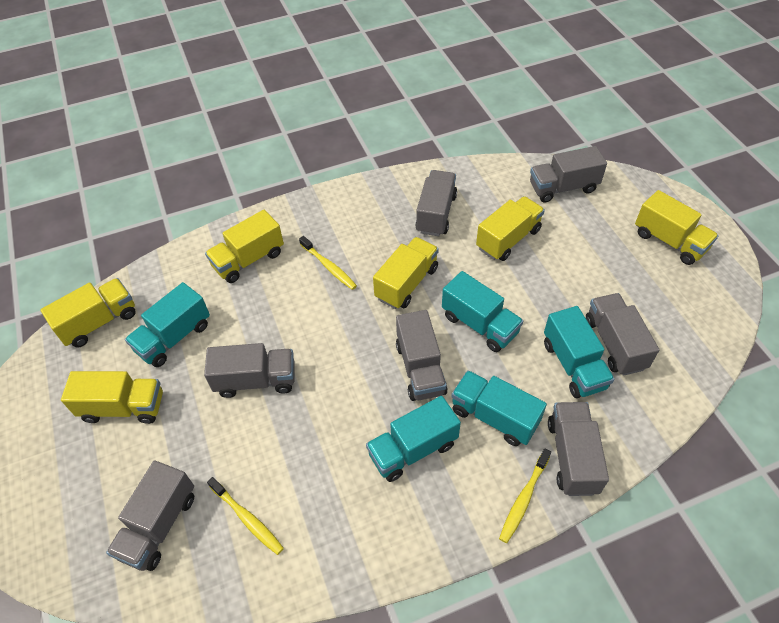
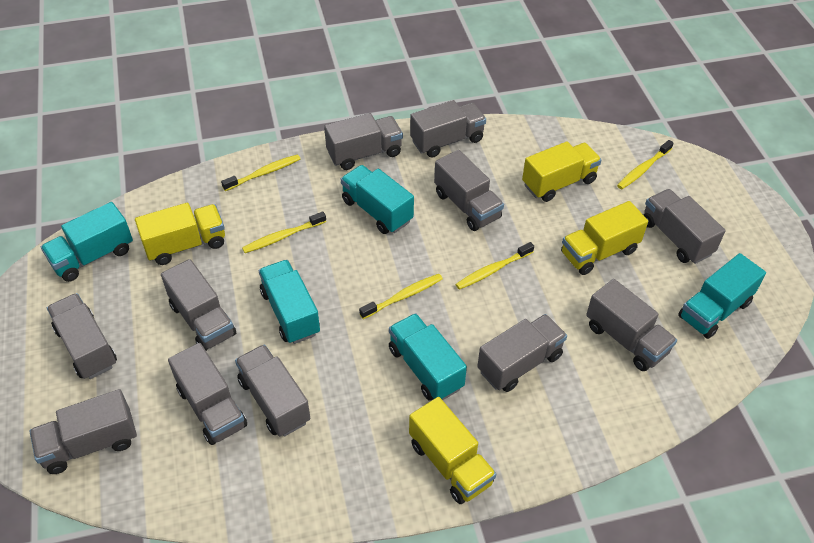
grey truck: 7 -> 11
yellow toothbrush: 3 -> 5
yellow truck: 6 -> 4

